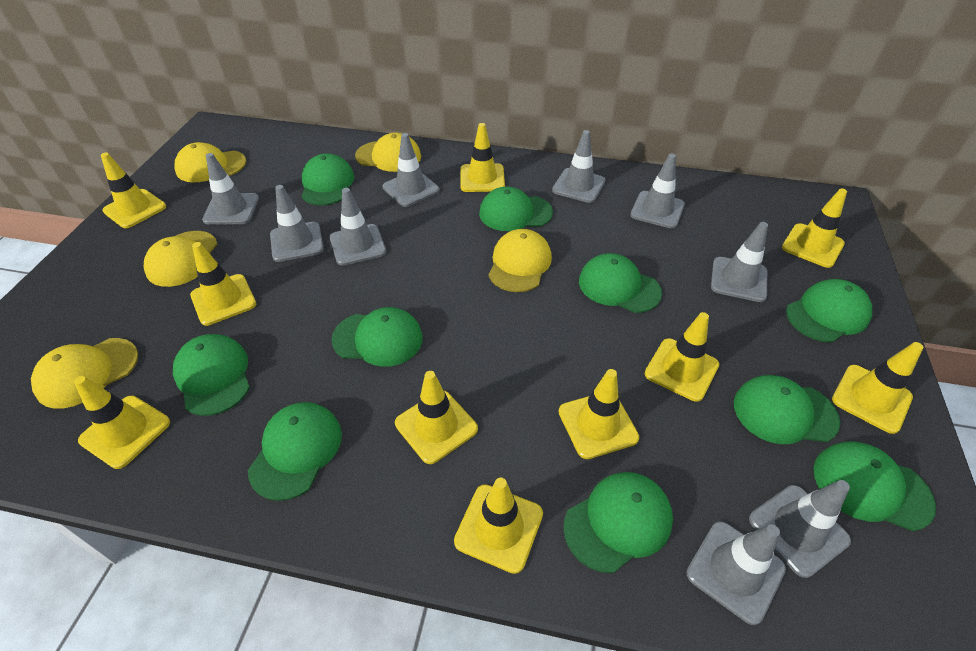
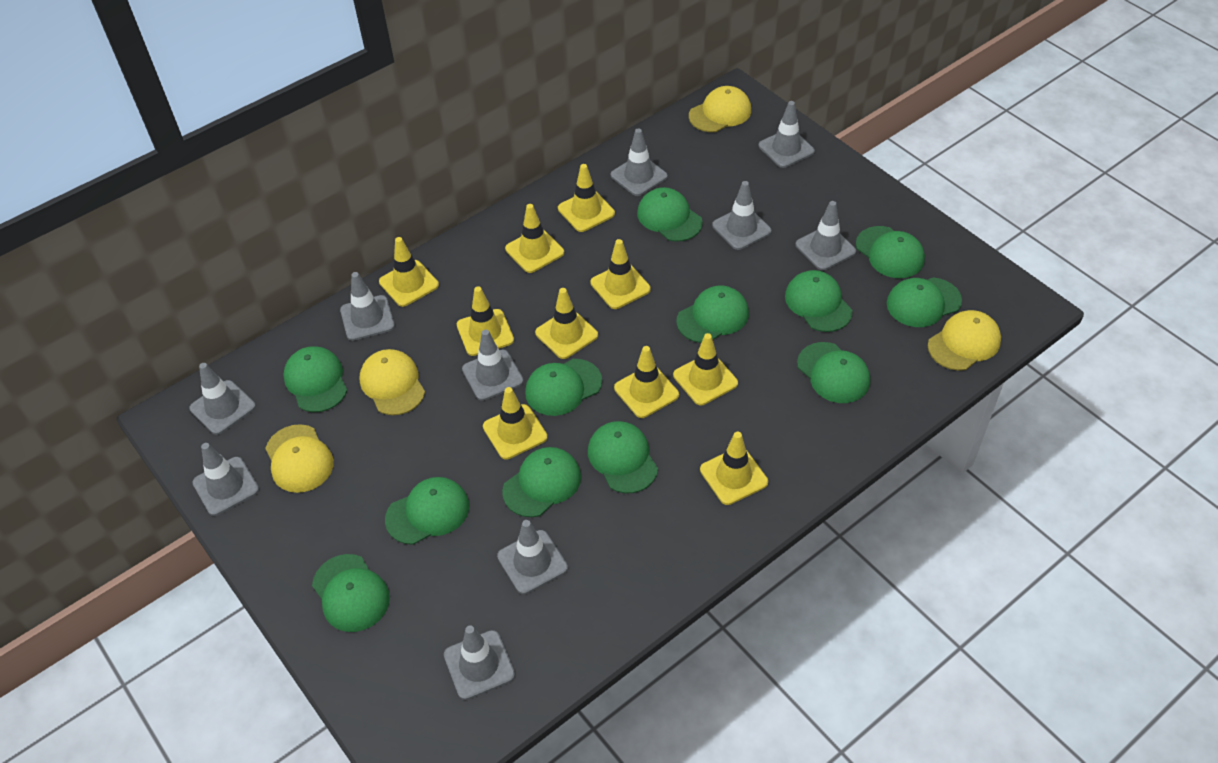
green cap: 10 -> 12
grey traffic cone: 9 -> 10
yellow cap: 5 -> 4

